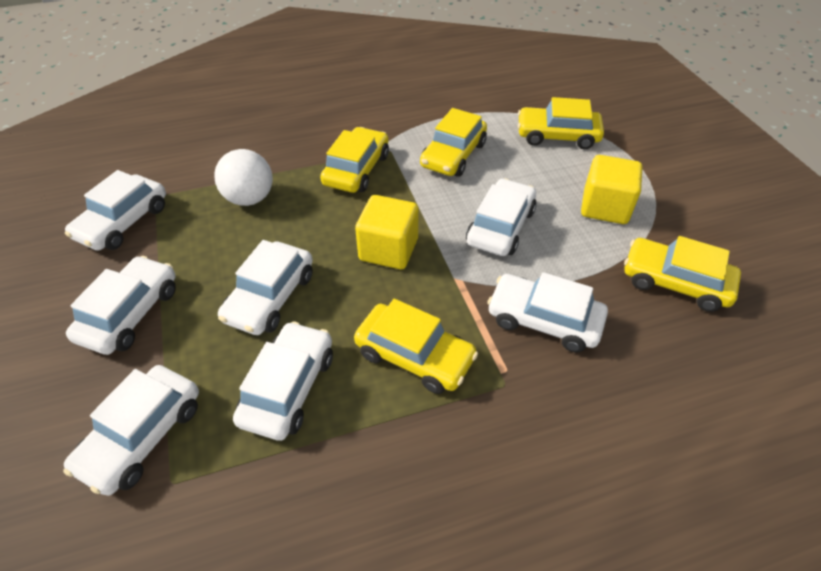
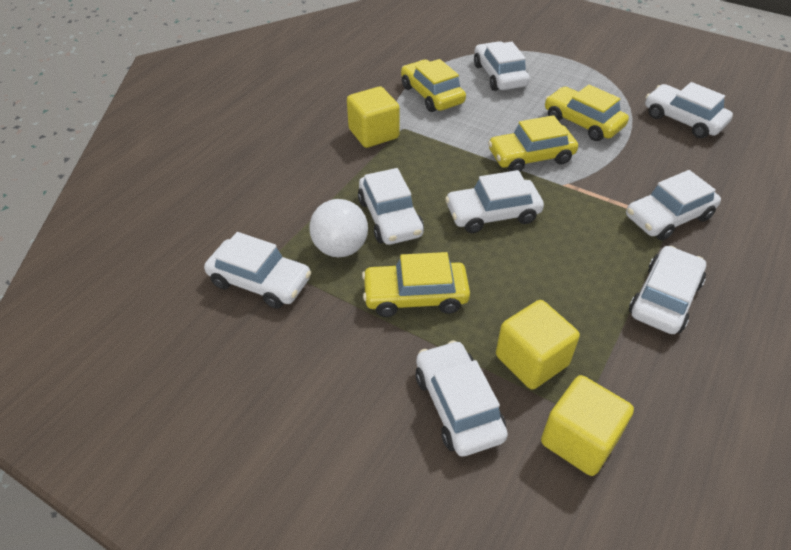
white car: 7 -> 8
yellow car: 5 -> 4
yellow cube: 2 -> 3

